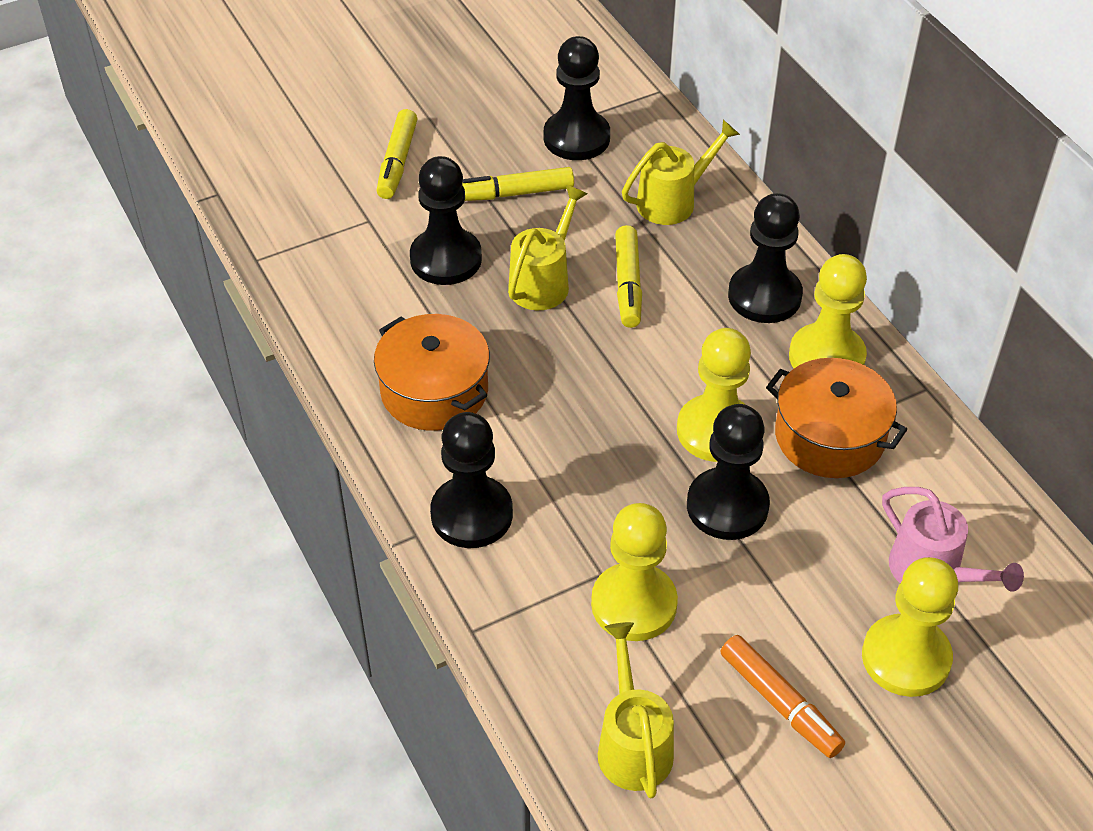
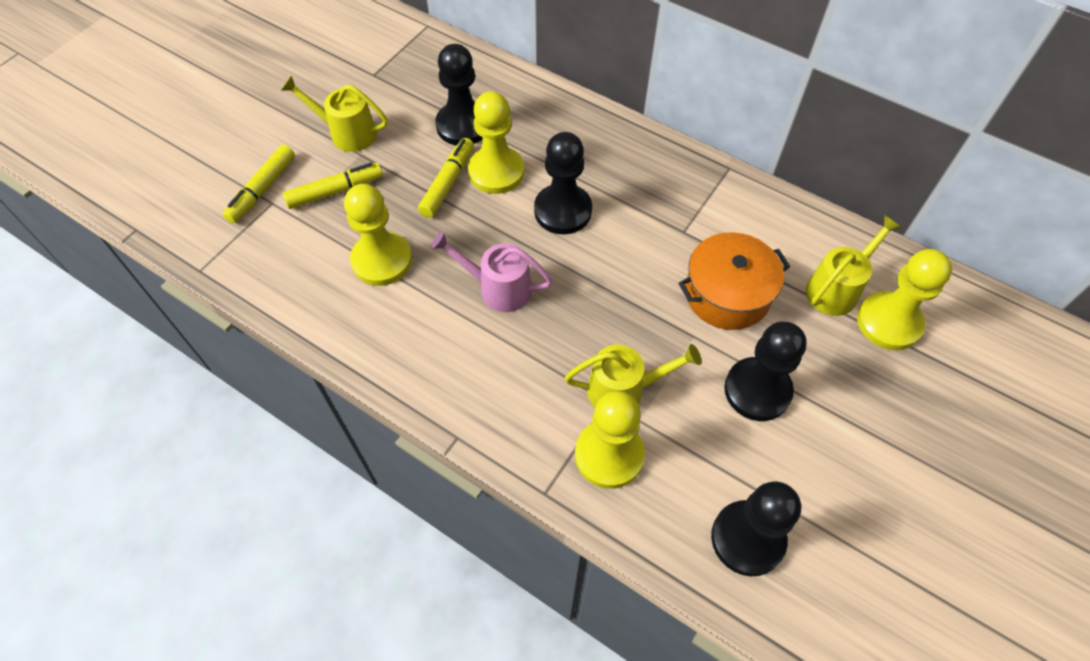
black pawn: 5 -> 4
orange marker: 1 -> 0
orange pot: 2 -> 1

